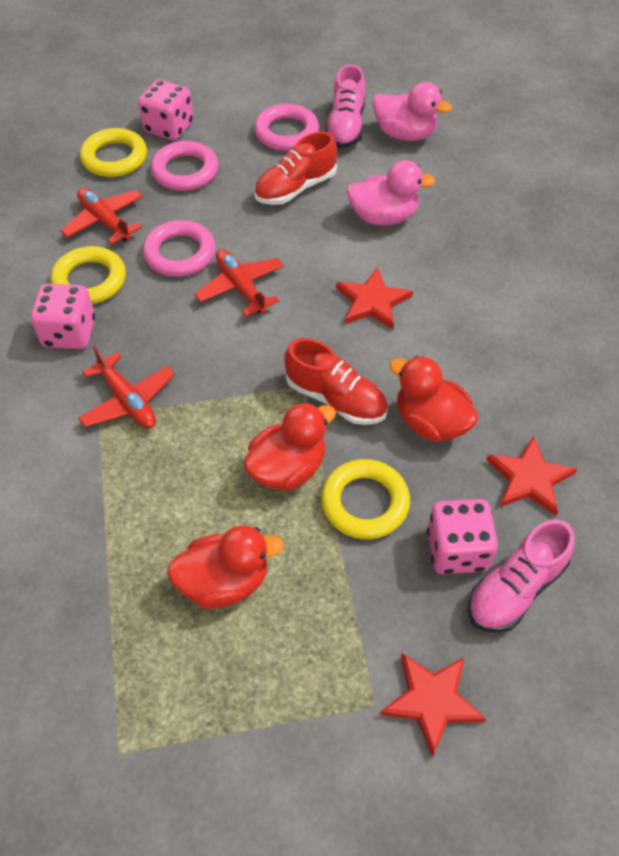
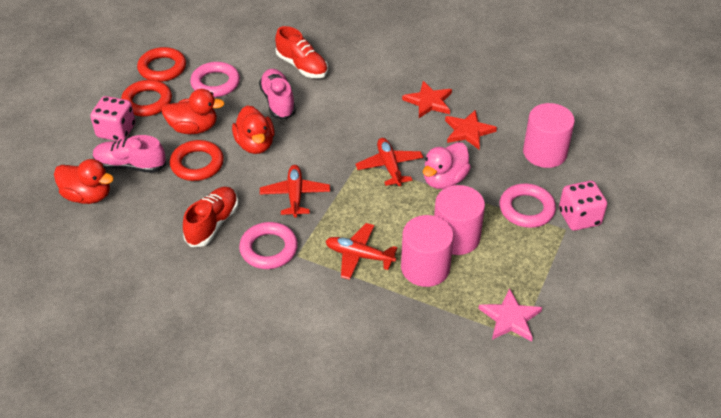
pink cylinder: 0 -> 3
pink dice: 3 -> 2
pink duck: 2 -> 1
pink star: 0 -> 1
red ring: 0 -> 3
red star: 3 -> 2
yellow ring: 3 -> 0

